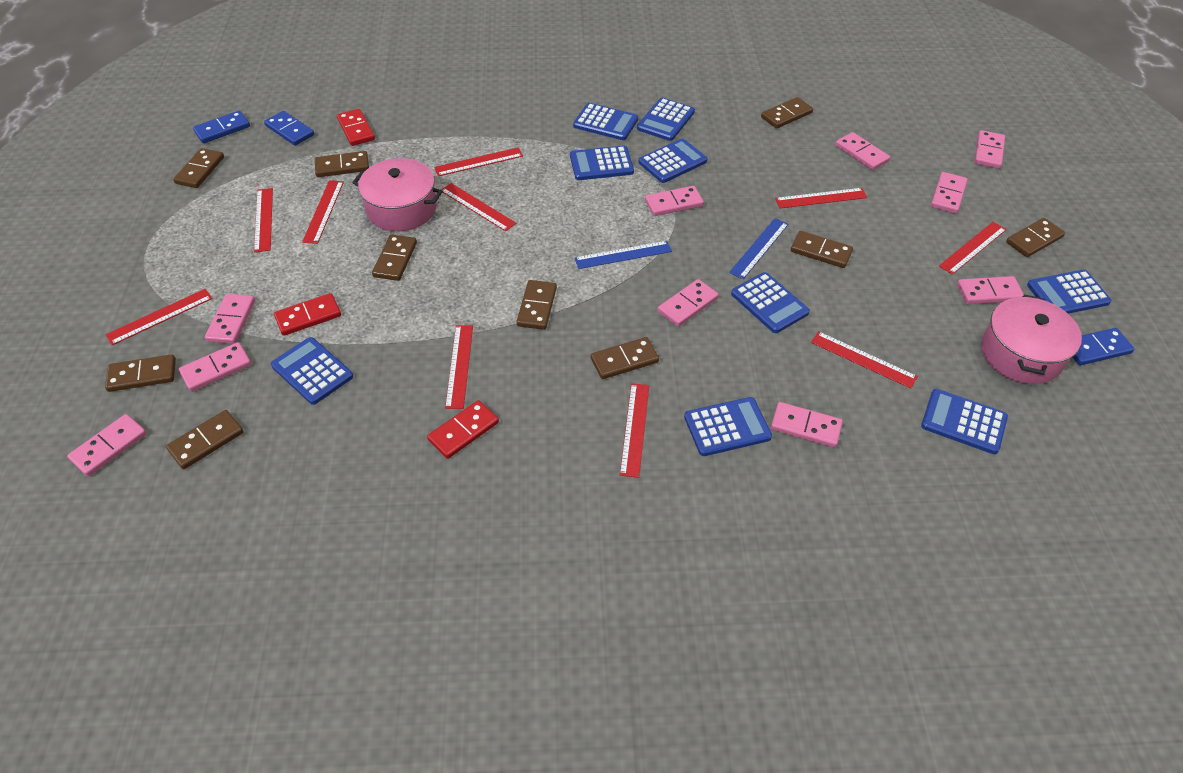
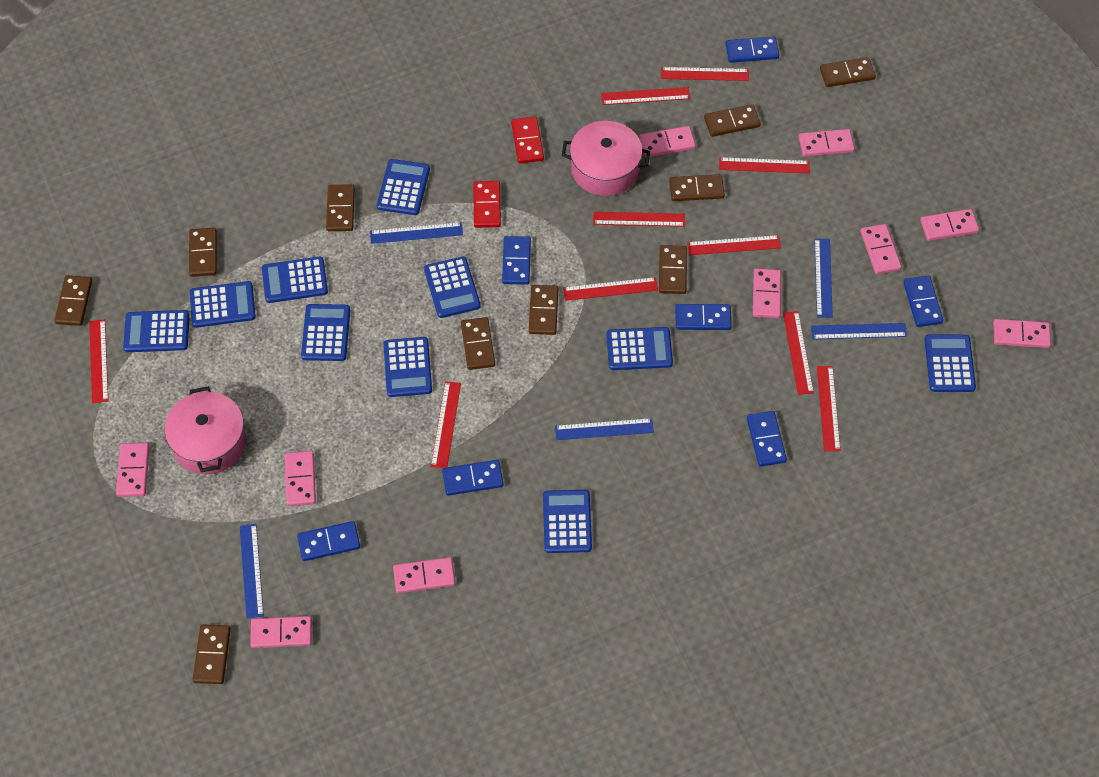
blue calculator: 9 -> 10
blue domino: 3 -> 7
blue ruler: 2 -> 5
red domino: 3 -> 2

